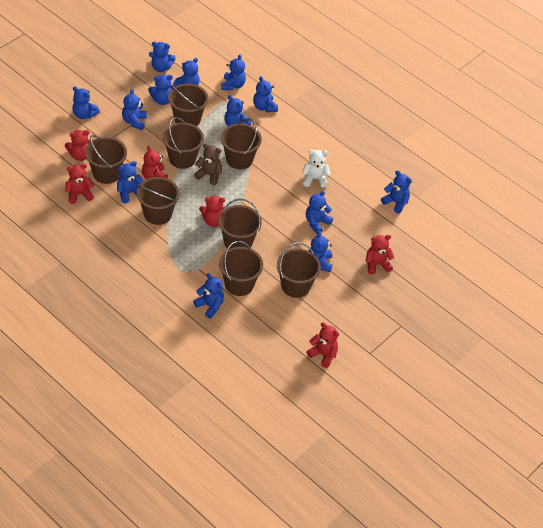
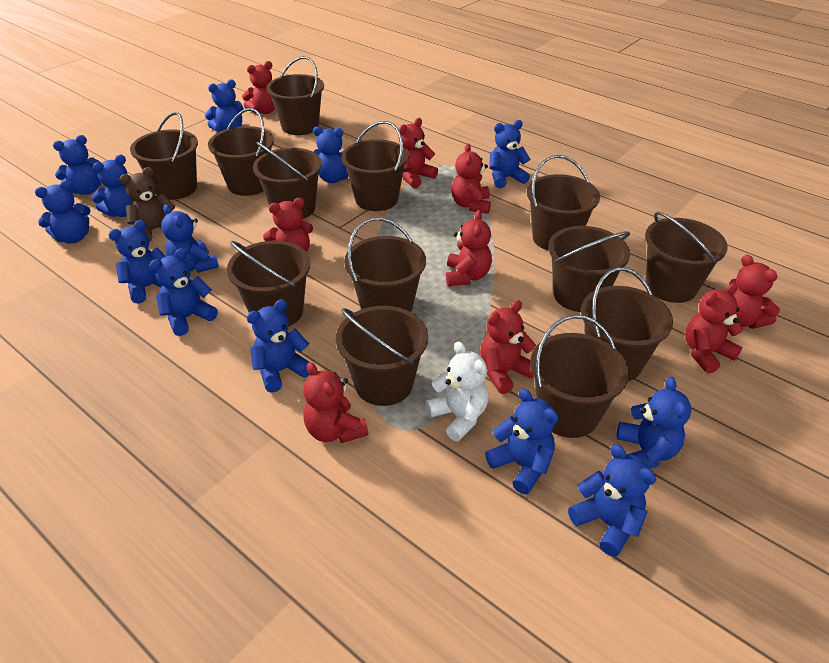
brown bucket: 8 -> 13
red teddy bear: 6 -> 9

